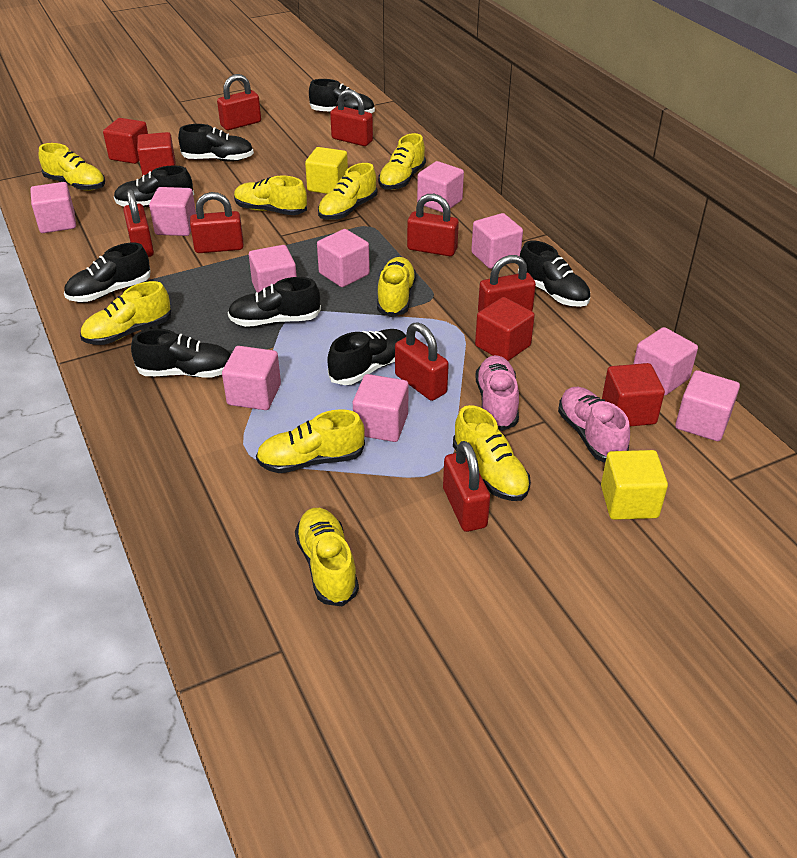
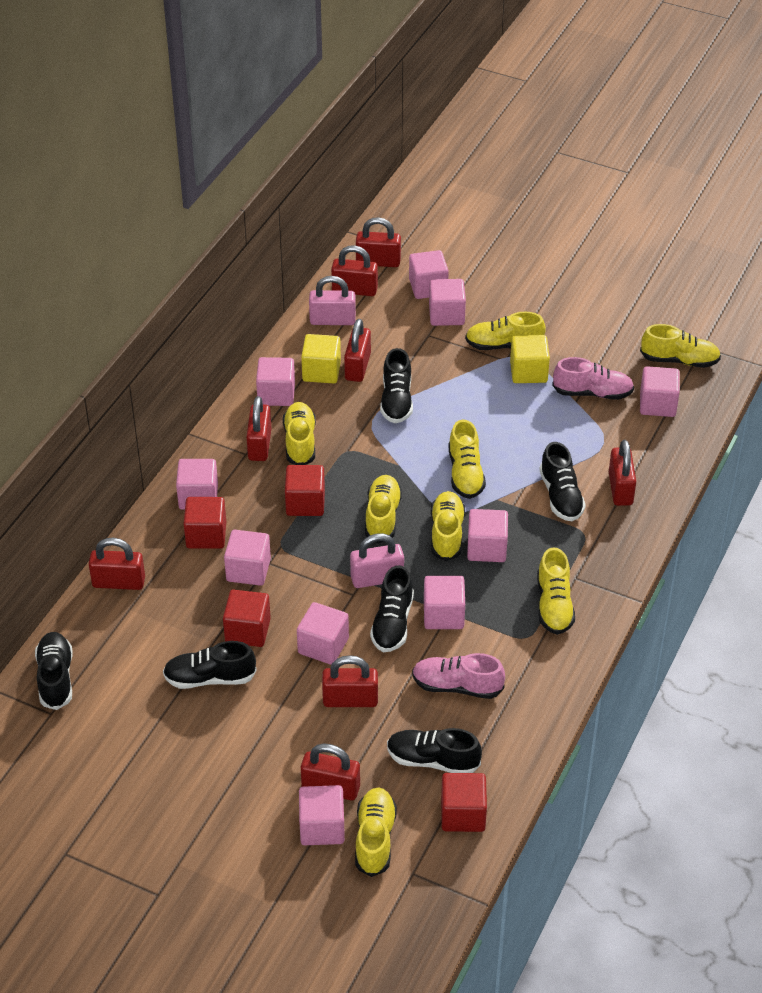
black shoe: 8 -> 6
pink padlock: 0 -> 2
yellow shoe: 9 -> 8

